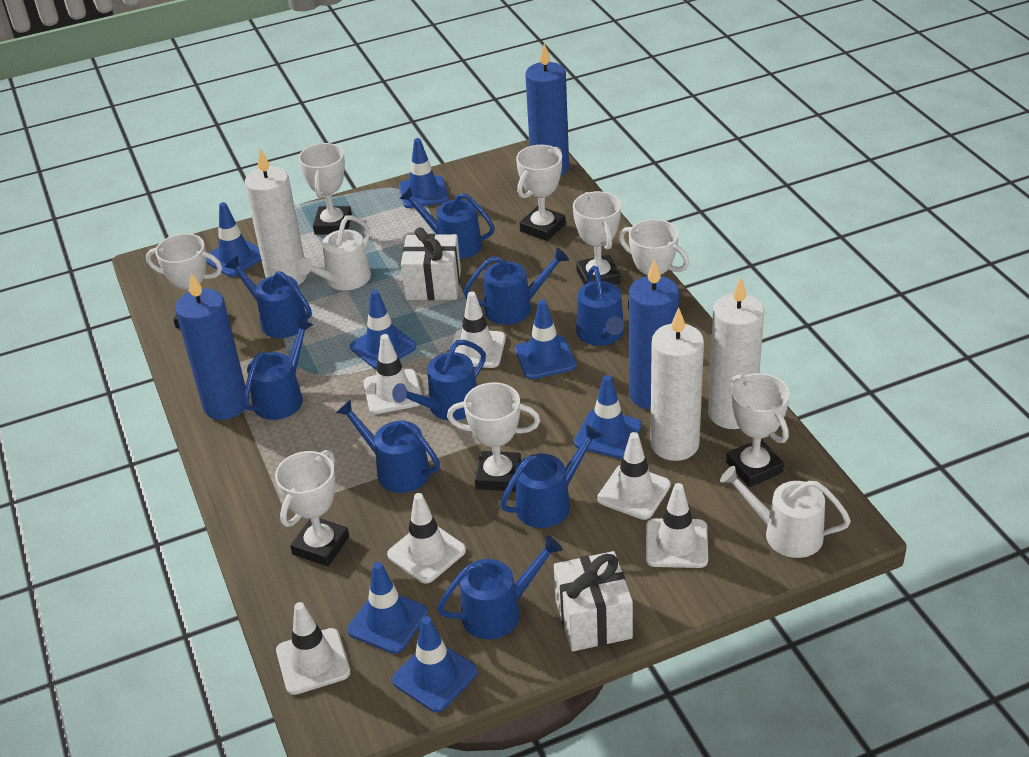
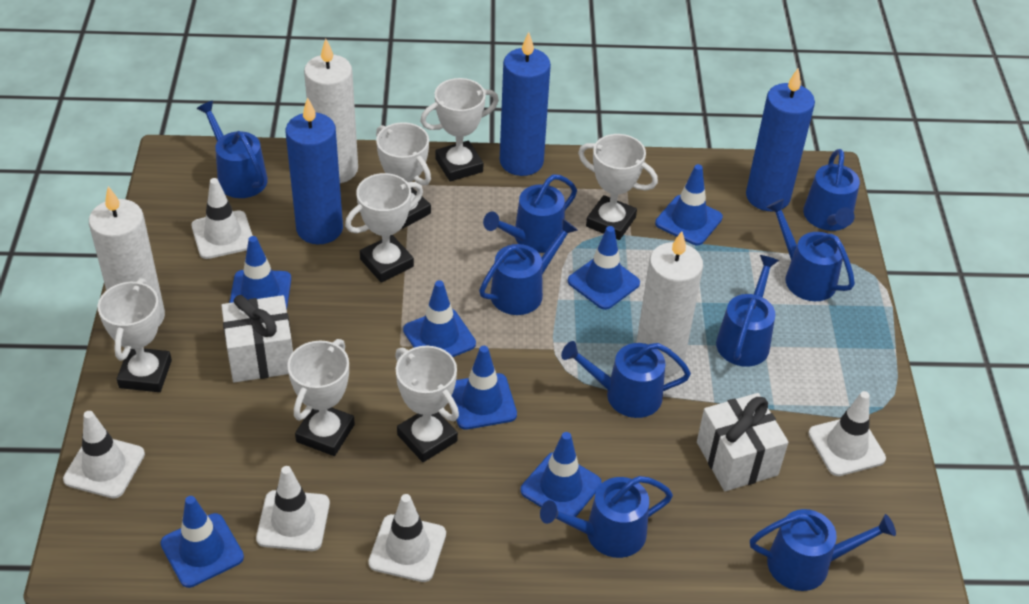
white traffic cone: 6 -> 5
white trophy: 8 -> 7
white watering can: 2 -> 0

